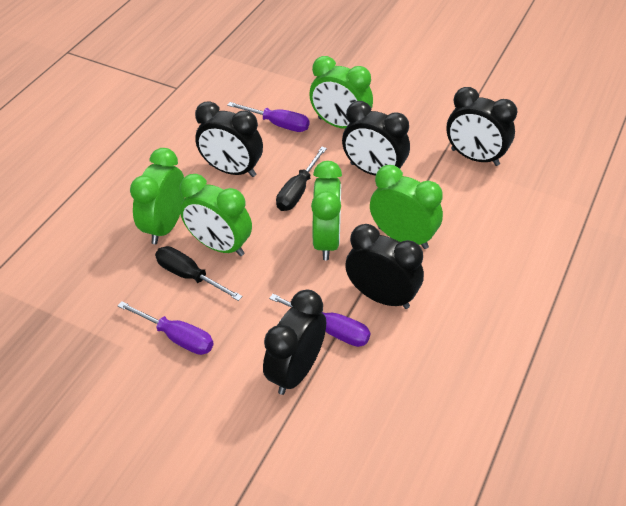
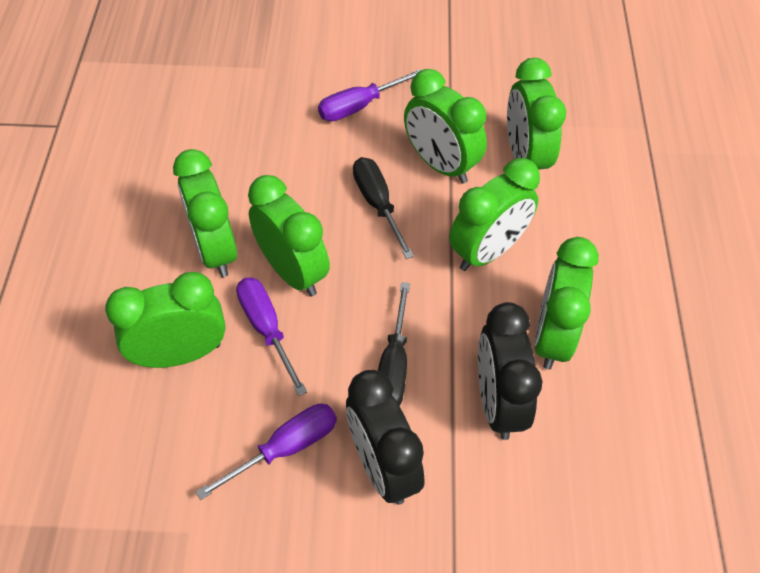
black clock: 5 -> 2
green clock: 5 -> 7

